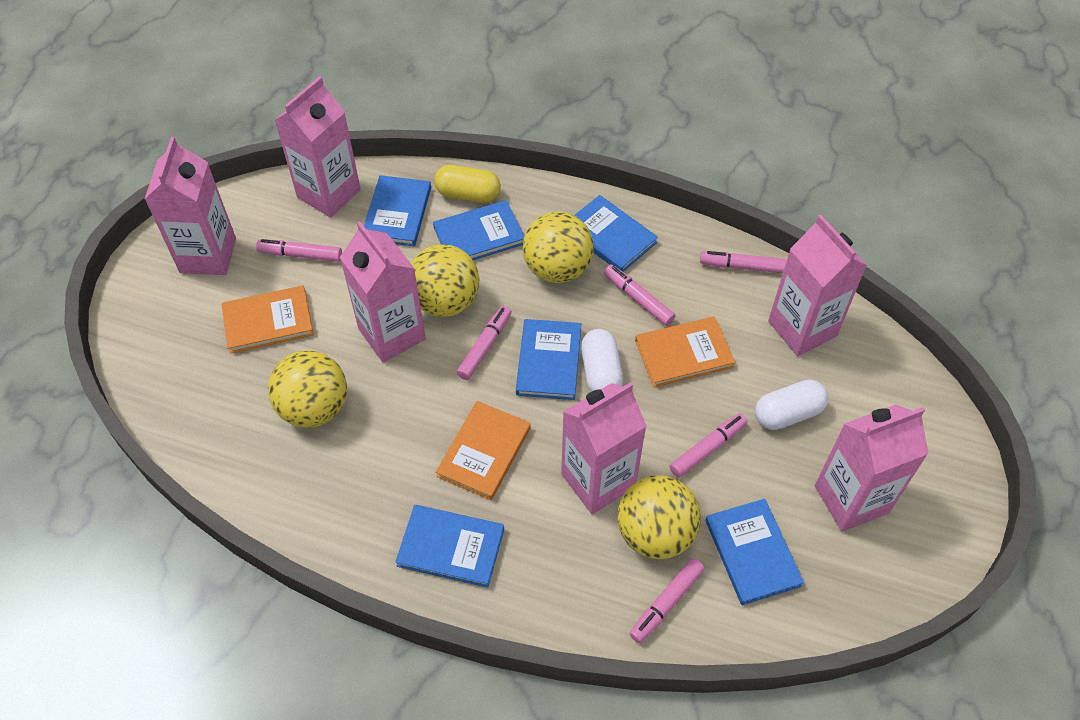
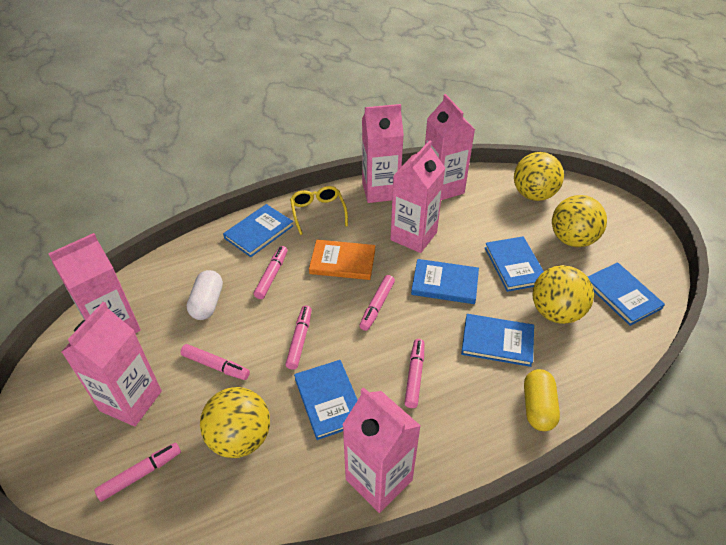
orange book: 3 -> 1
white capsule: 2 -> 1
yellow glasses: 0 -> 1

